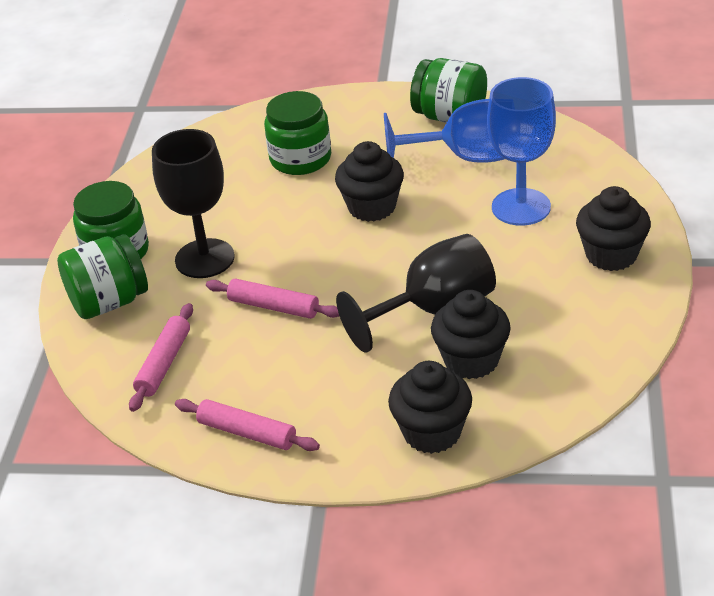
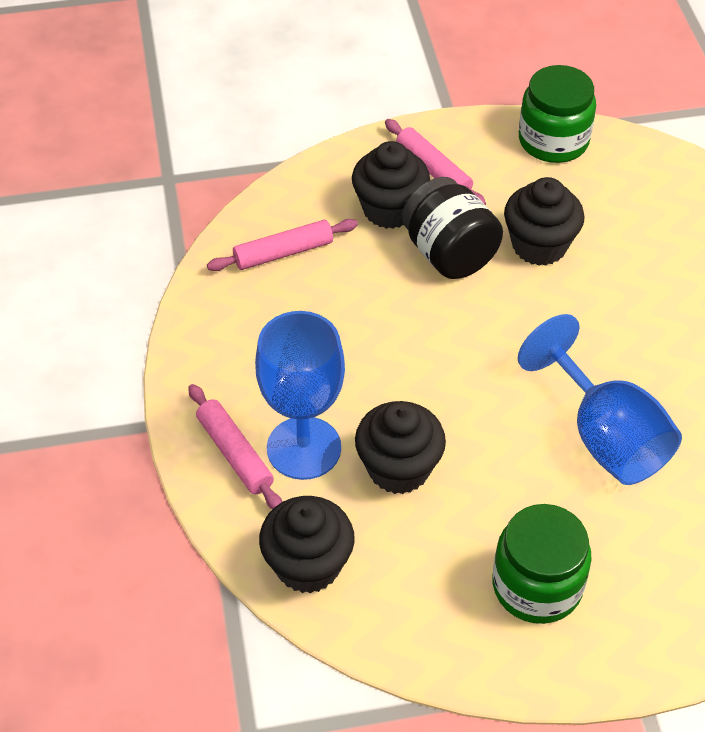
black goblet: 2 -> 0
black jar: 0 -> 1
green jar: 4 -> 2

